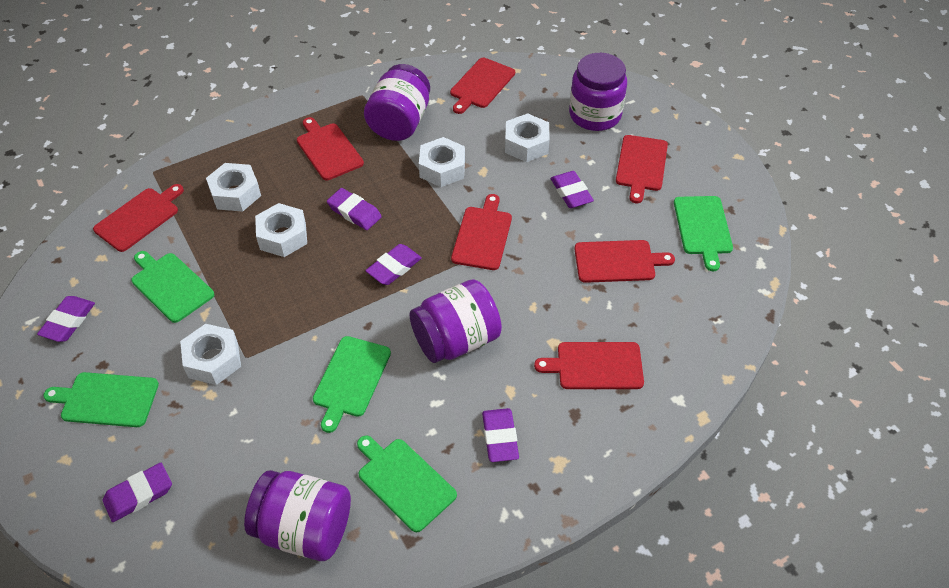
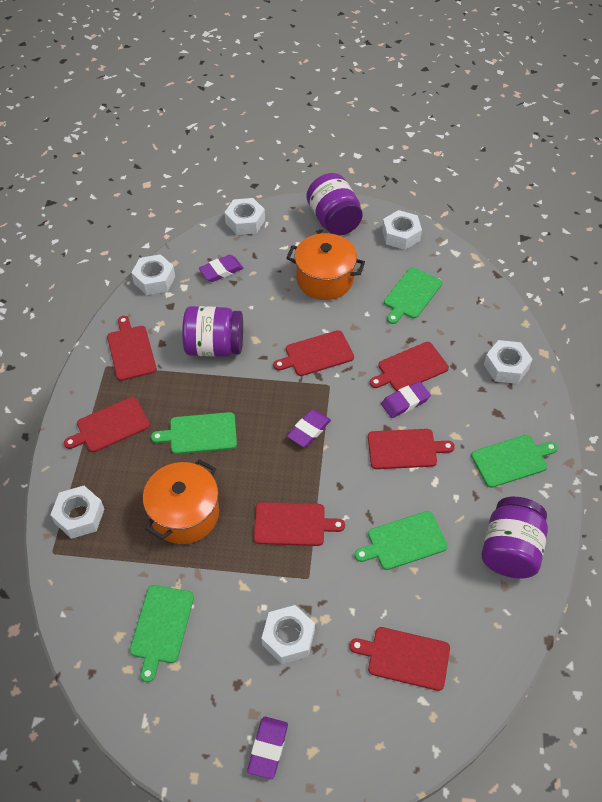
orange pot: 0 -> 2
purple eraser: 6 -> 4
purple jar: 4 -> 3
white nut: 5 -> 6

